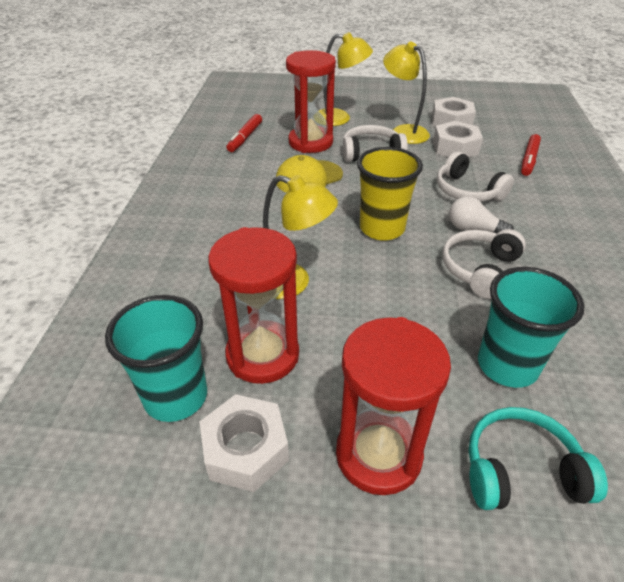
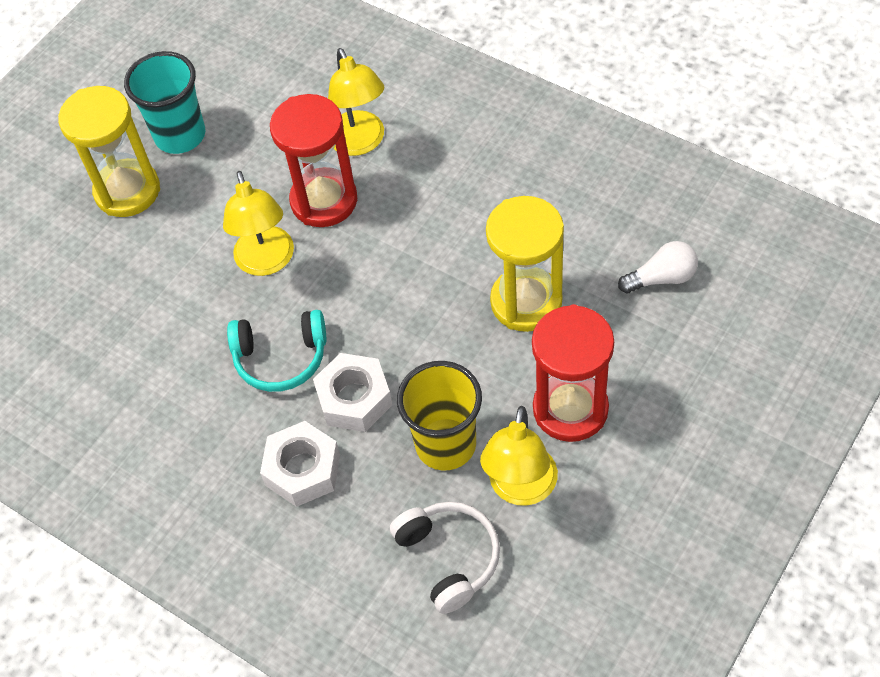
red hourglass: 3 -> 2
red marker: 2 -> 0
turquoise cup: 2 -> 1
white headphones: 3 -> 1
white nut: 3 -> 2
yellow cap: 1 -> 0
yellow hourglass: 0 -> 2

